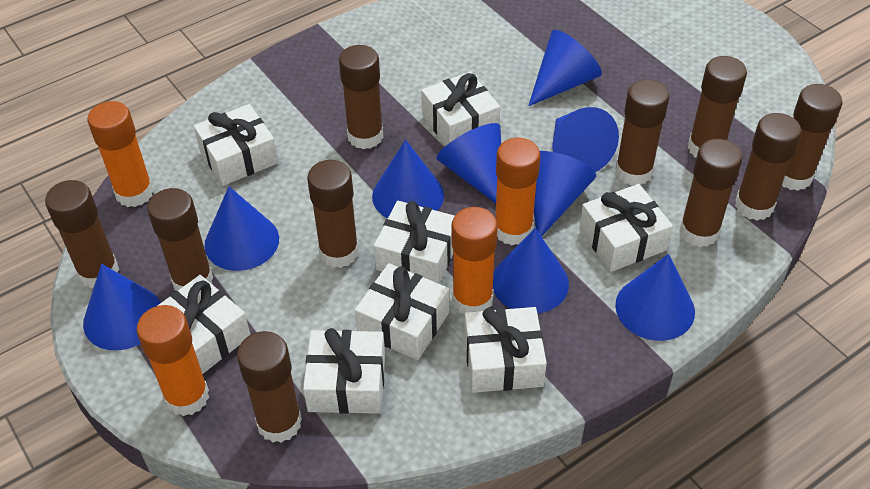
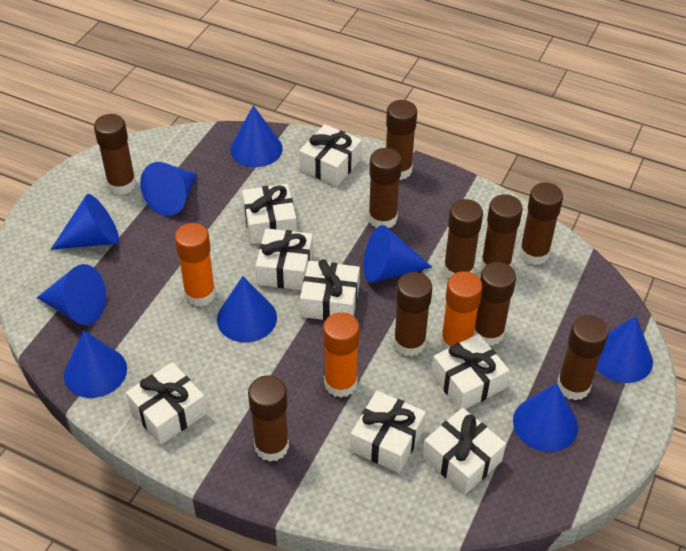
orange glue stick: 4 -> 3

